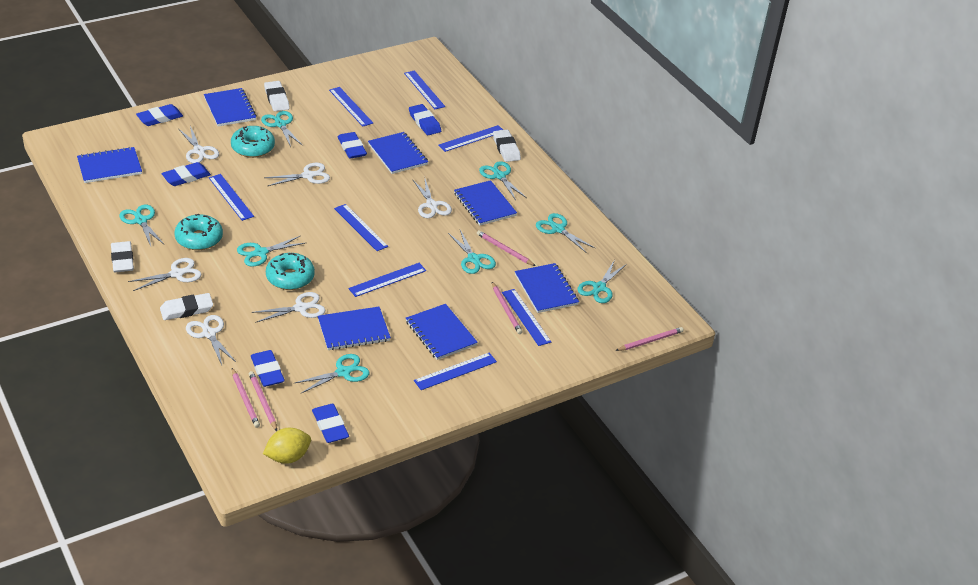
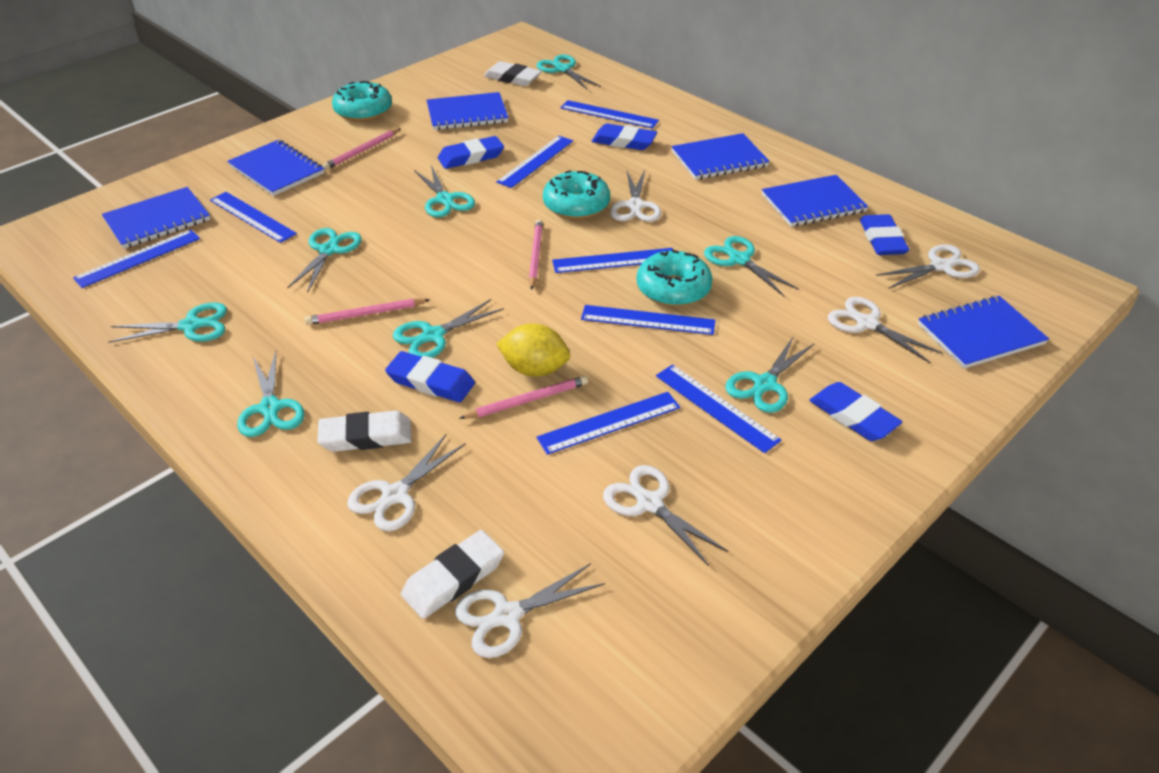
blue eraser: 6 -> 5
blue notebook: 7 -> 6
pink pencil: 5 -> 4
white eraser: 4 -> 3

